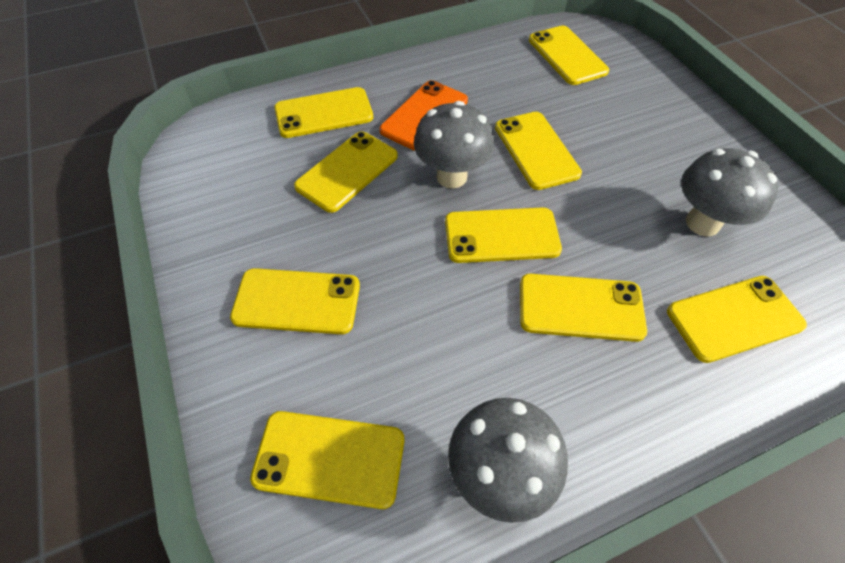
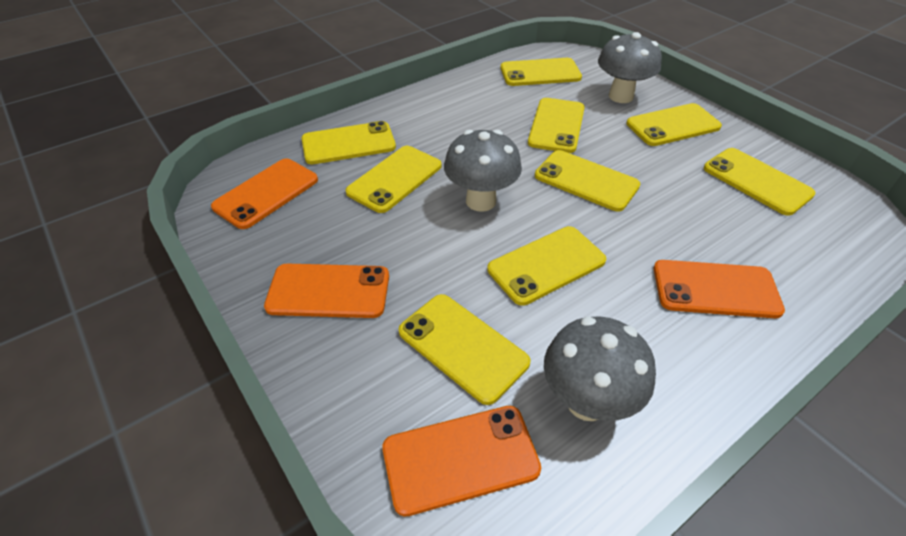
orange phone: 1 -> 4

